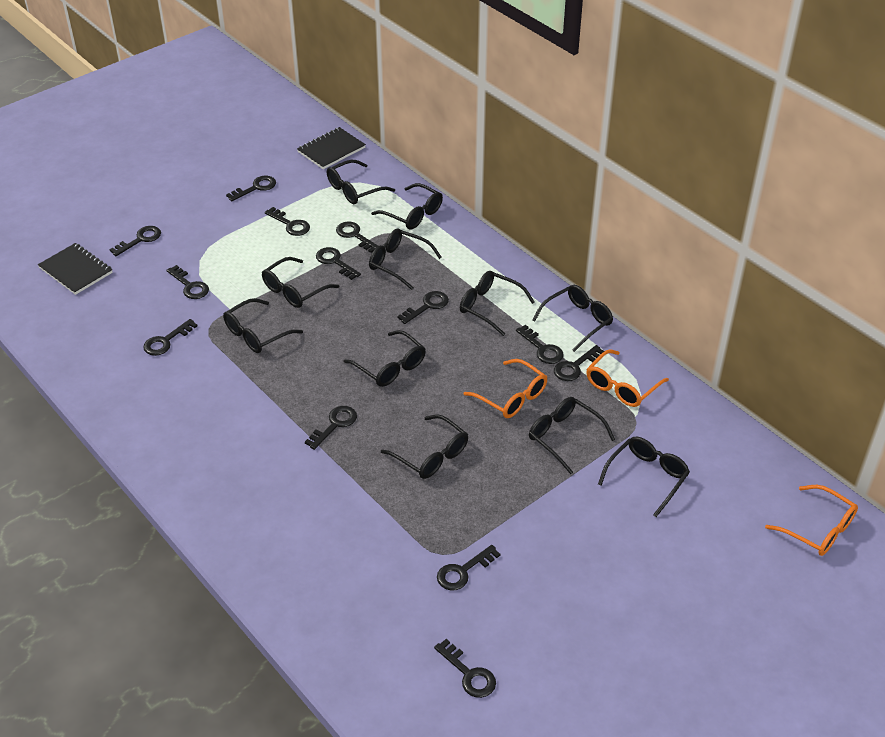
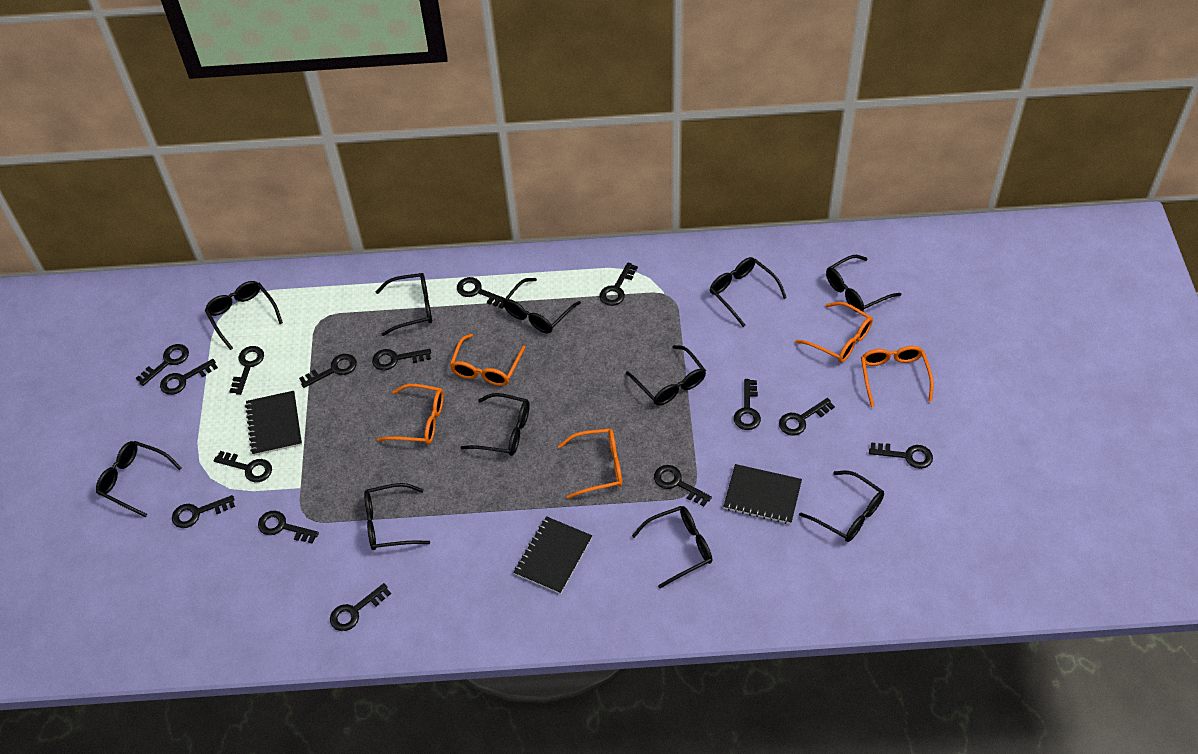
black key: 13 -> 15
black notebook: 2 -> 3
orange glasses: 3 -> 5

